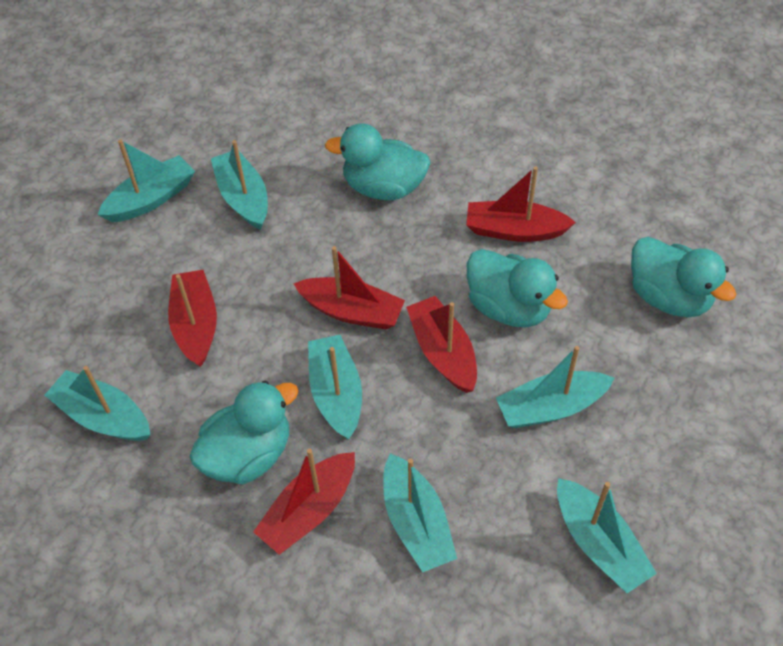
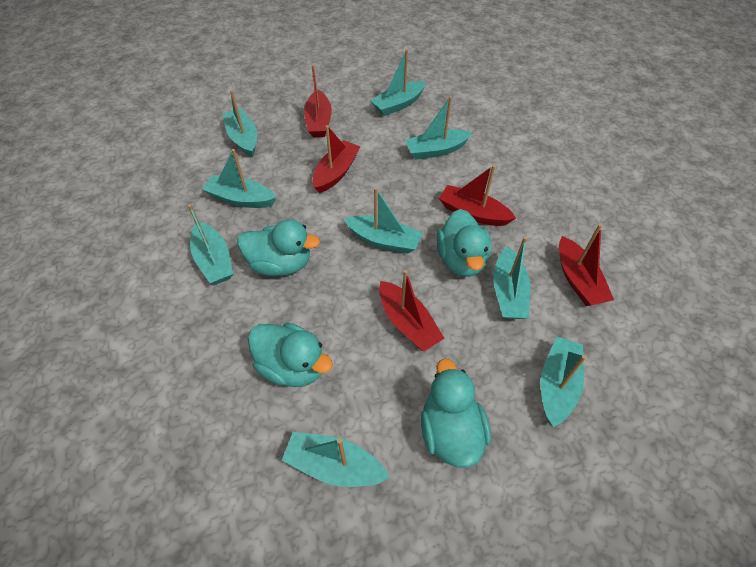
turquoise boat: 7 -> 9

